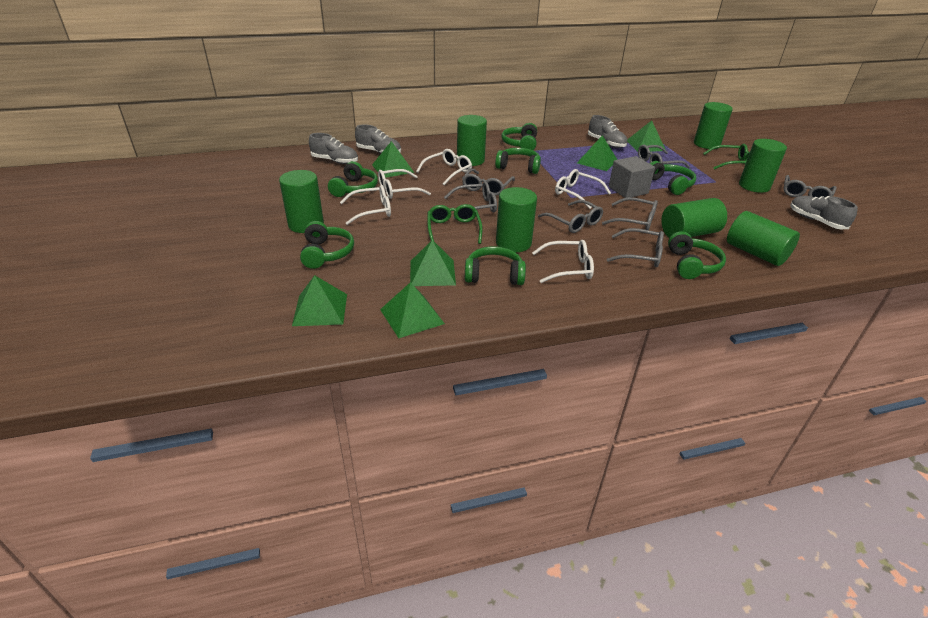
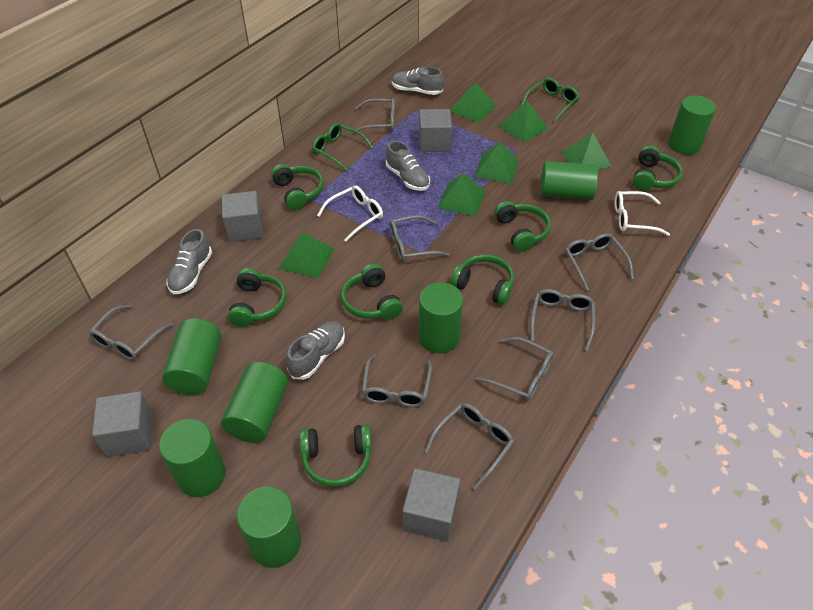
grey cube: 1 -> 4
grey glasses: 7 -> 8
white glasses: 5 -> 2

